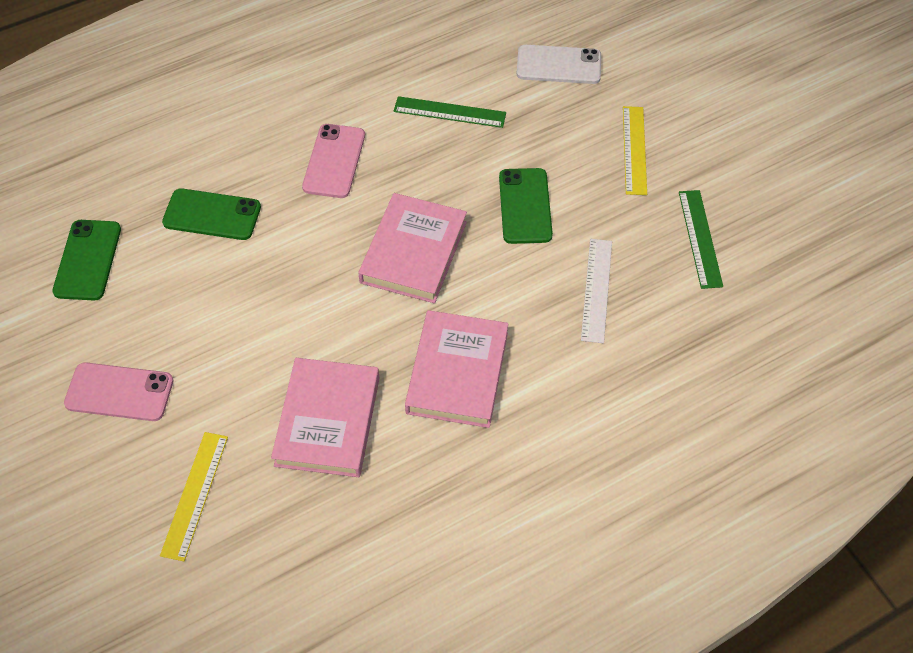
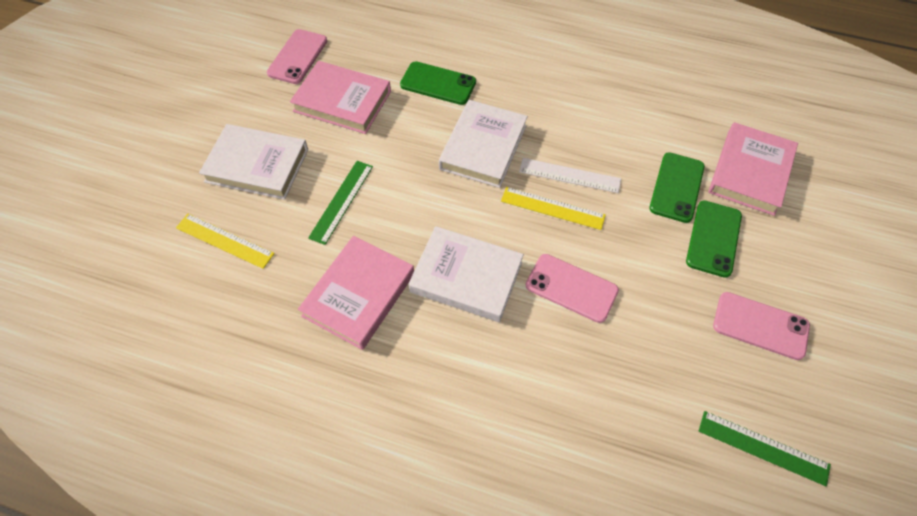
pink phone: 2 -> 3
white book: 0 -> 3
white phone: 1 -> 0

